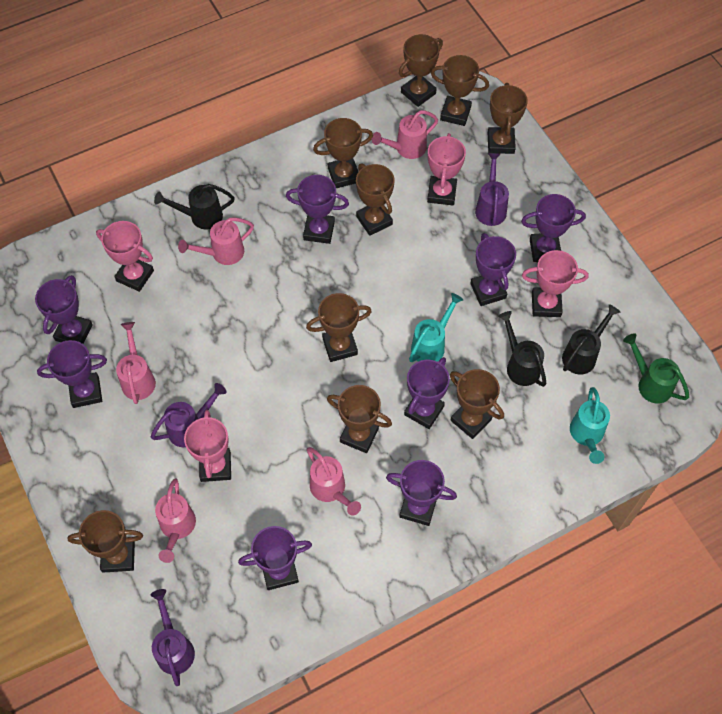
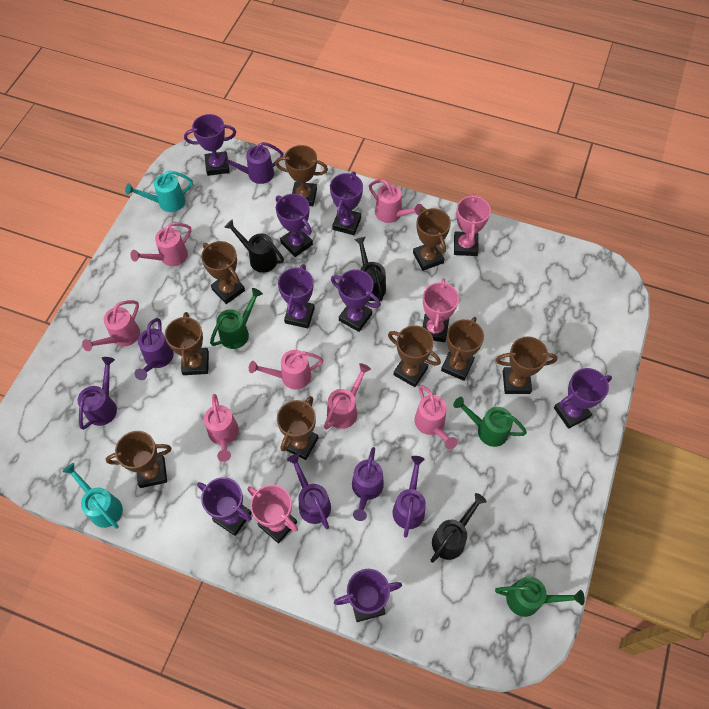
green watering can: 1 -> 3
pink trophy: 4 -> 3
pink watering can: 5 -> 7
purple watering can: 3 -> 6

